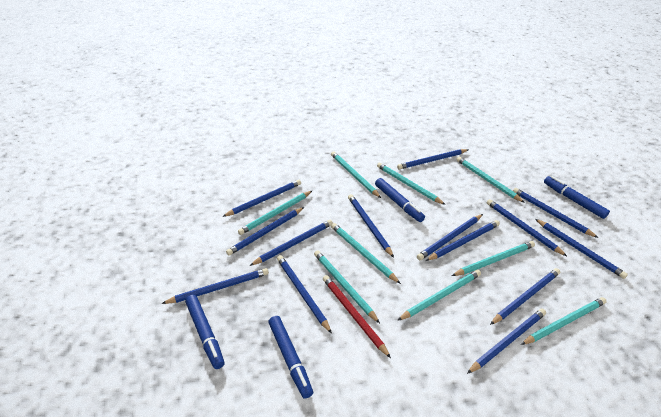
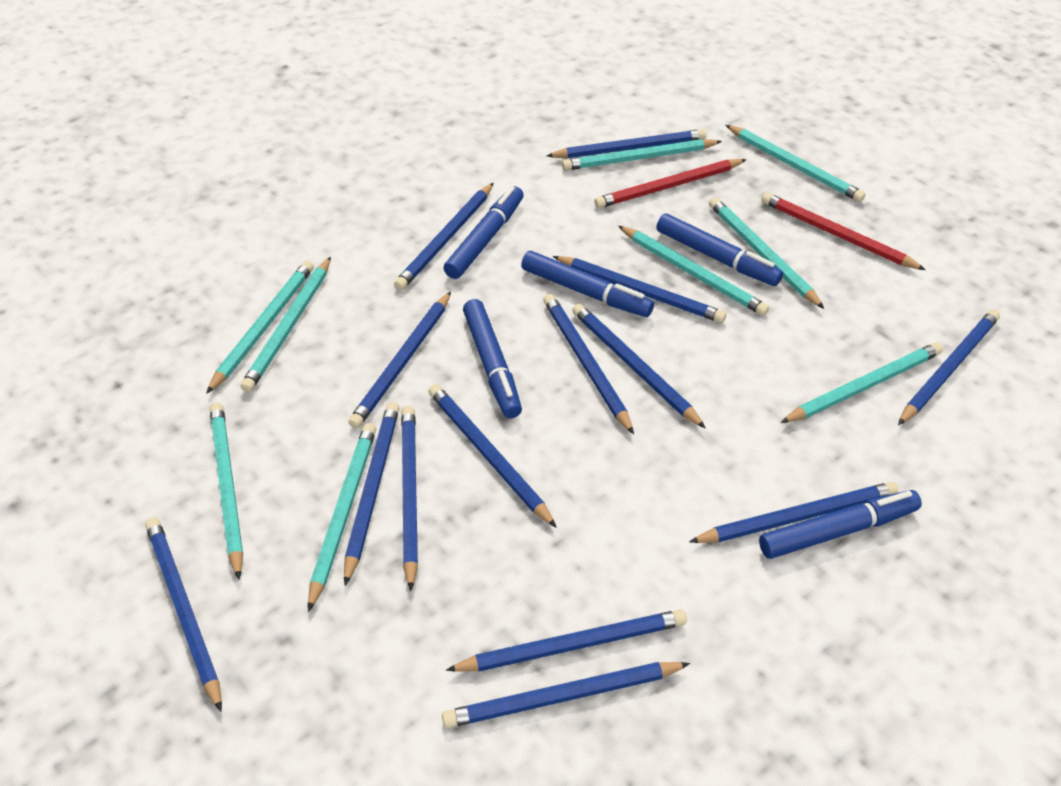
blue marker: 4 -> 5
red pencil: 1 -> 2

